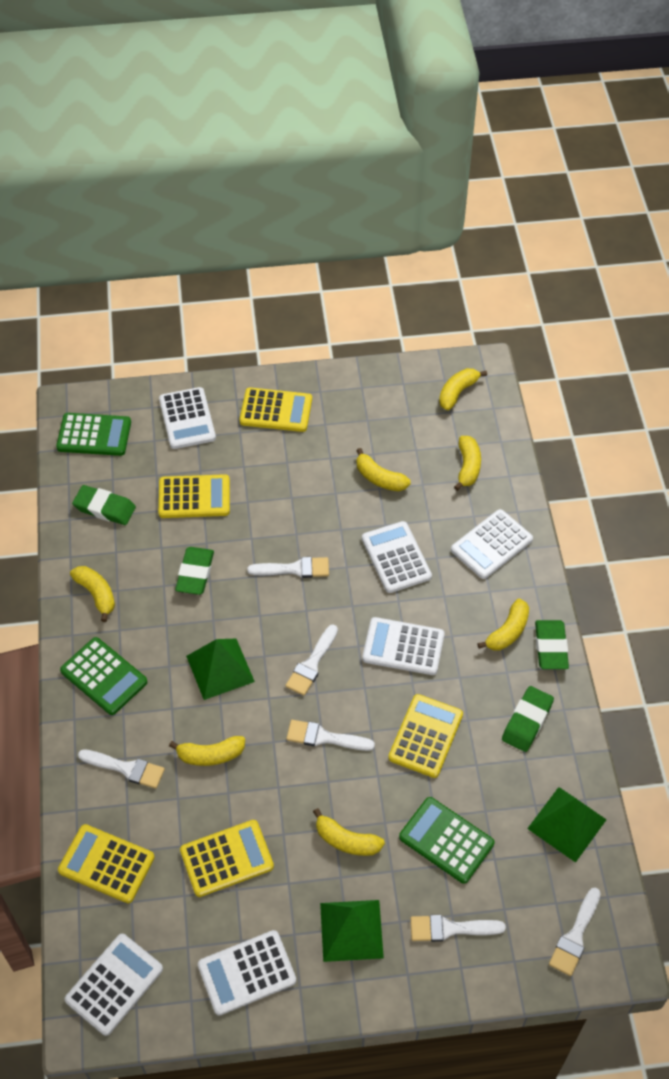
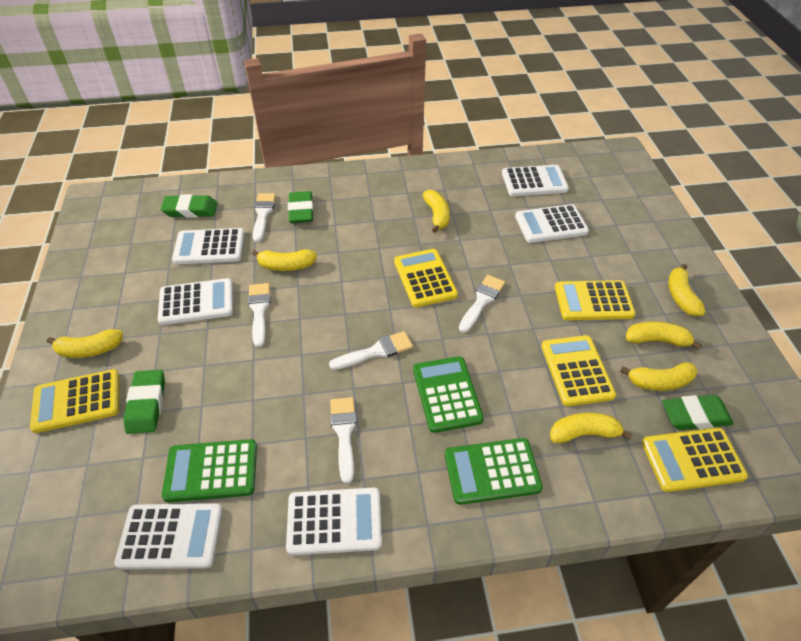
green pyramid: 3 -> 0
white brush: 6 -> 5

